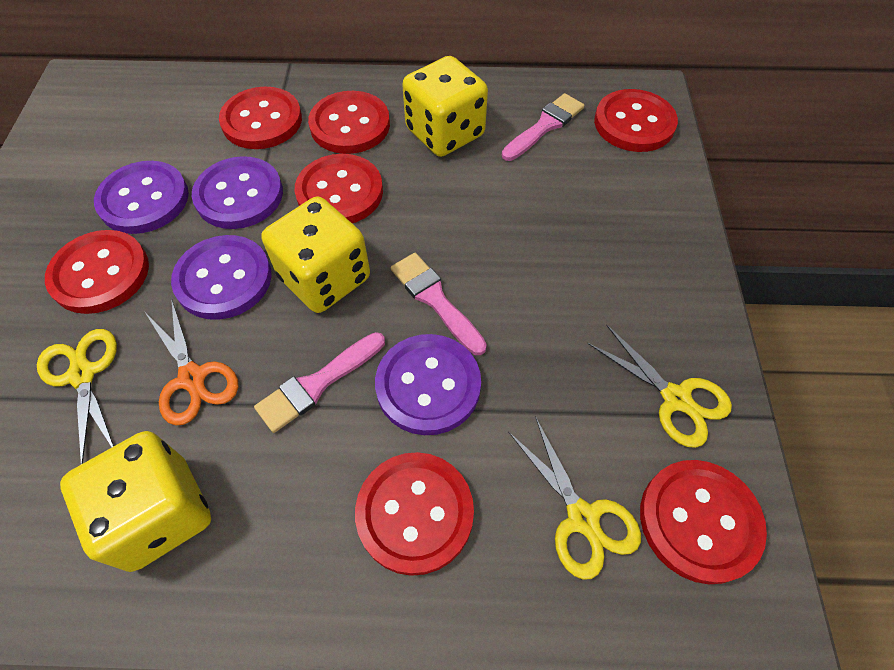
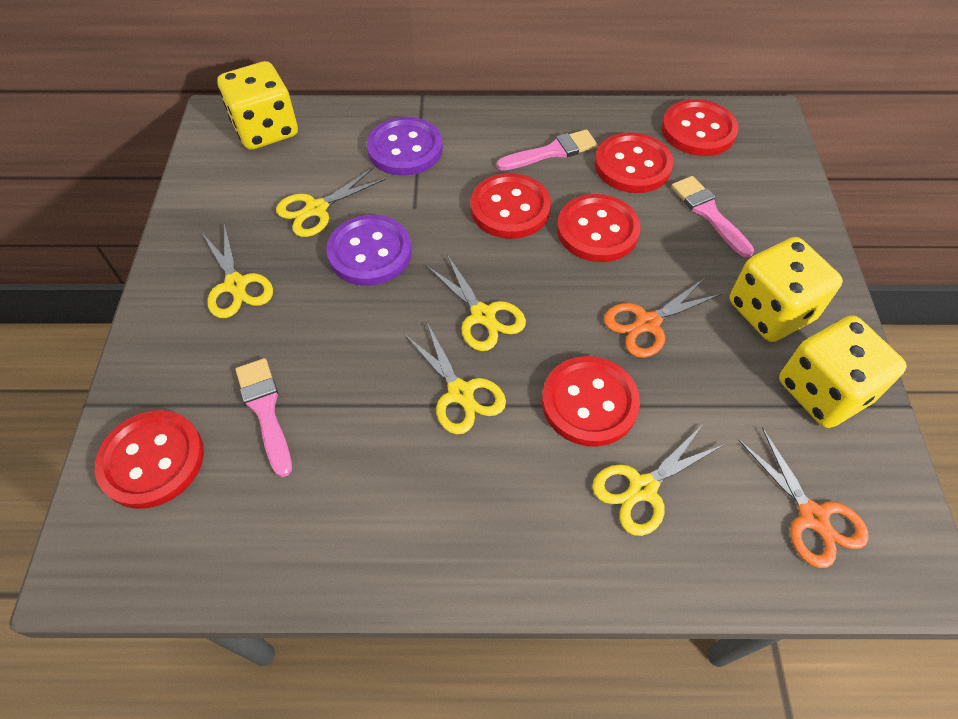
orange scissors: 1 -> 2
purple button: 4 -> 2
red button: 7 -> 6
yellow scissors: 3 -> 5

